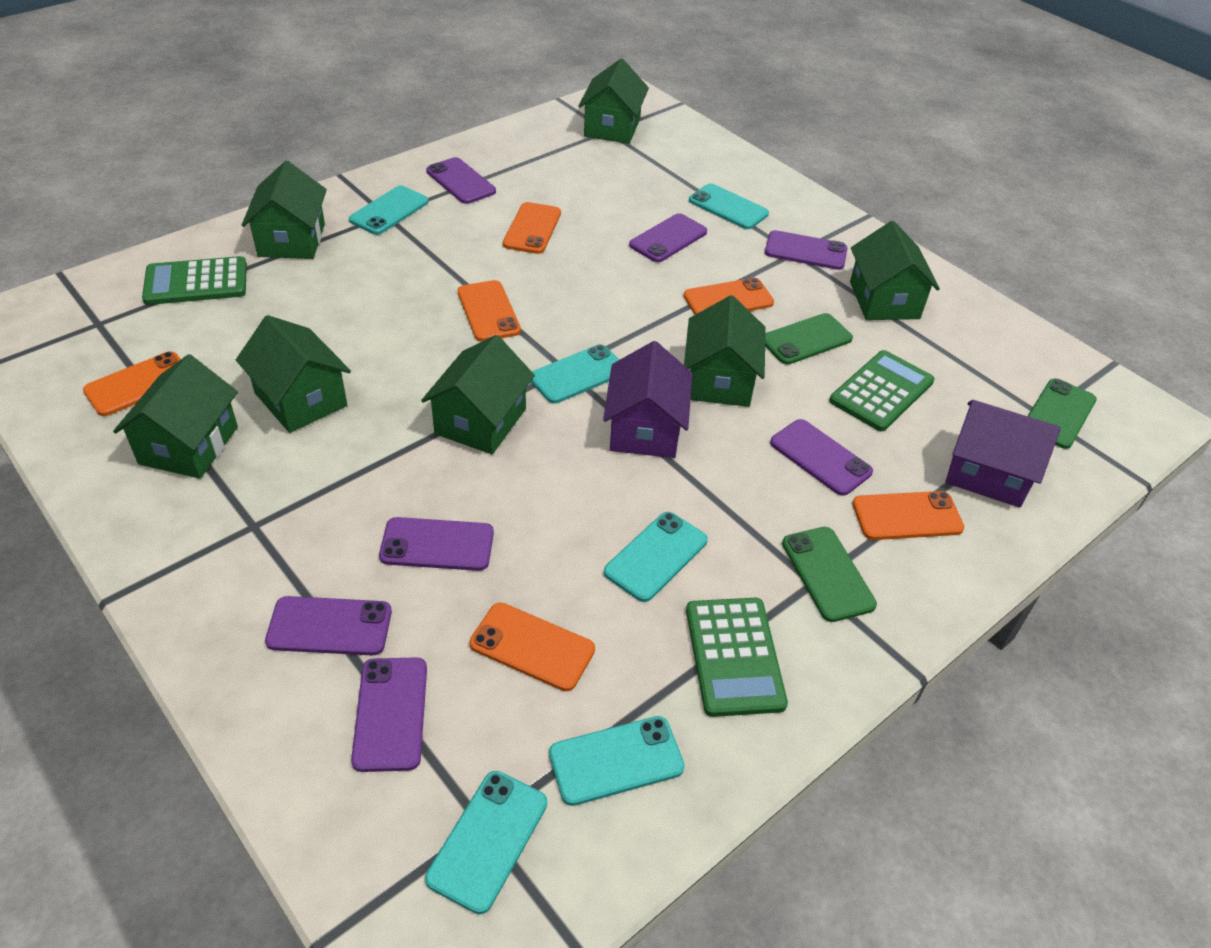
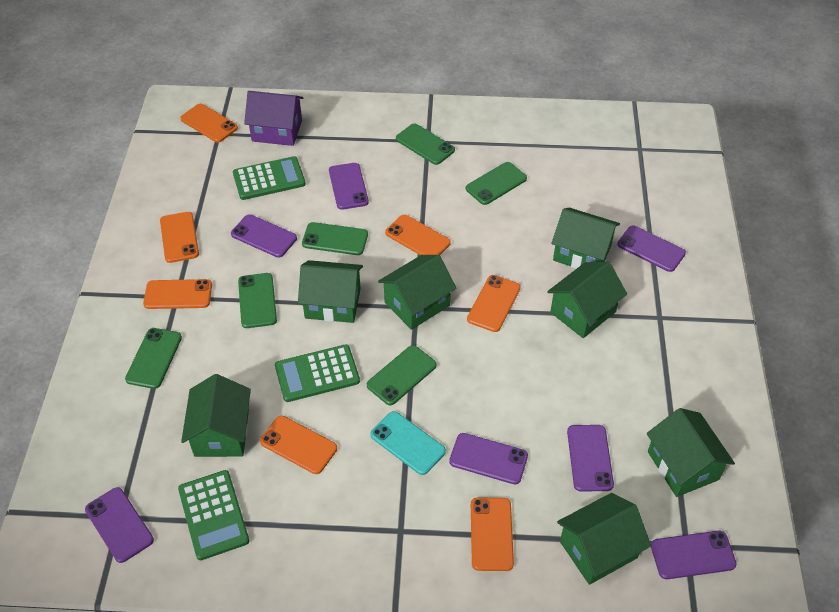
green phone: 3 -> 6
orange phone: 6 -> 7
purple house: 2 -> 1
turquoise phone: 6 -> 1

